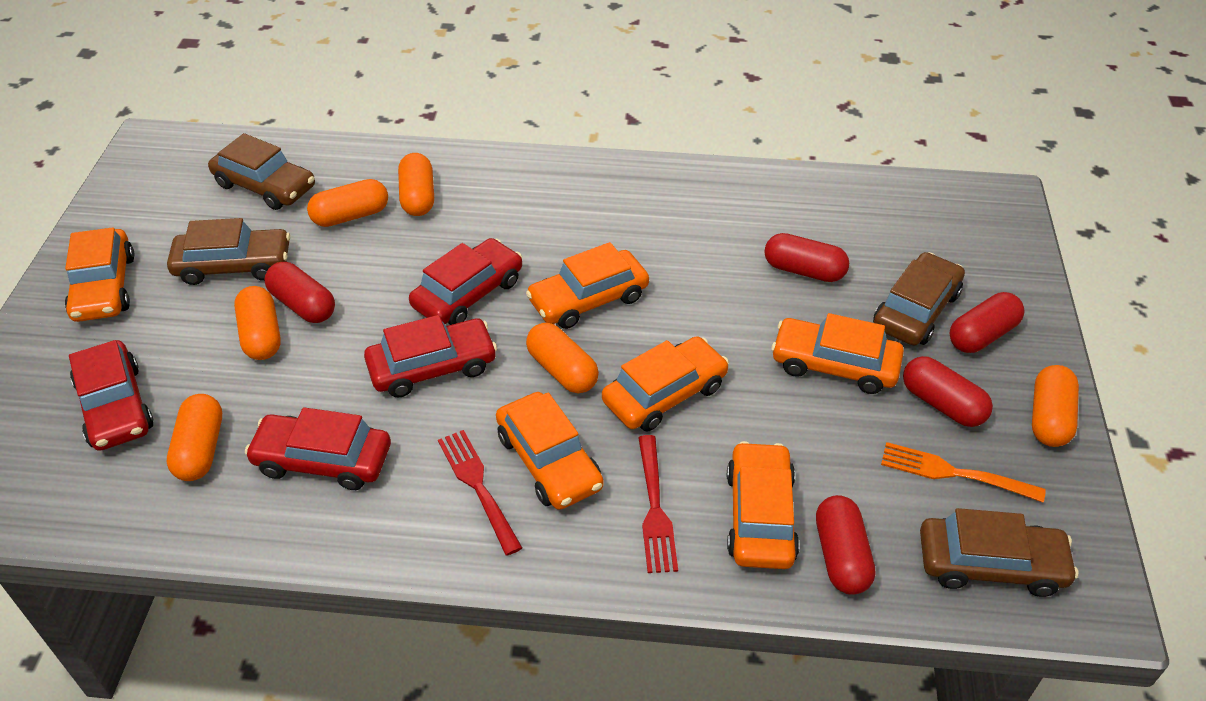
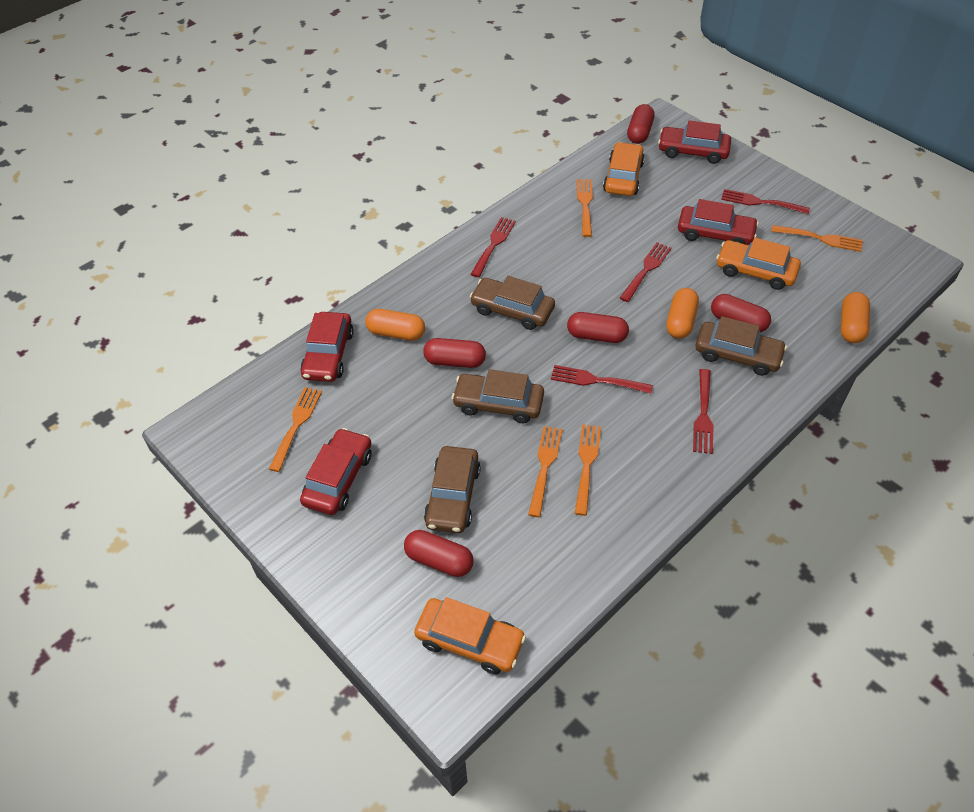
orange capsule: 6 -> 3
orange car: 6 -> 3
orange fork: 1 -> 5
red fork: 2 -> 5

